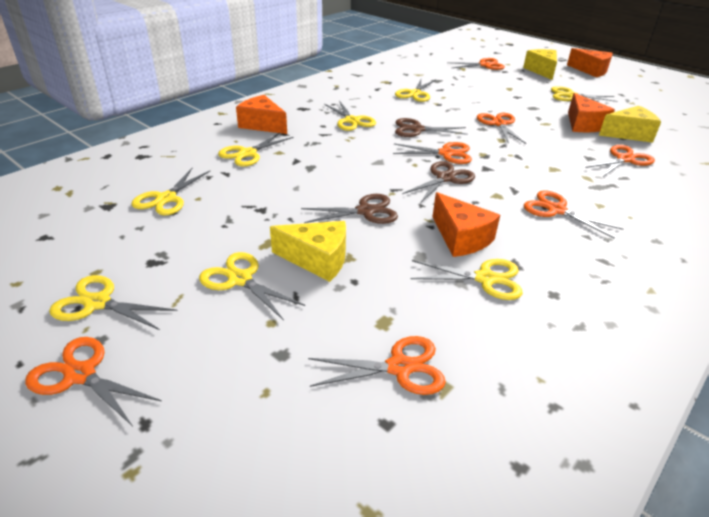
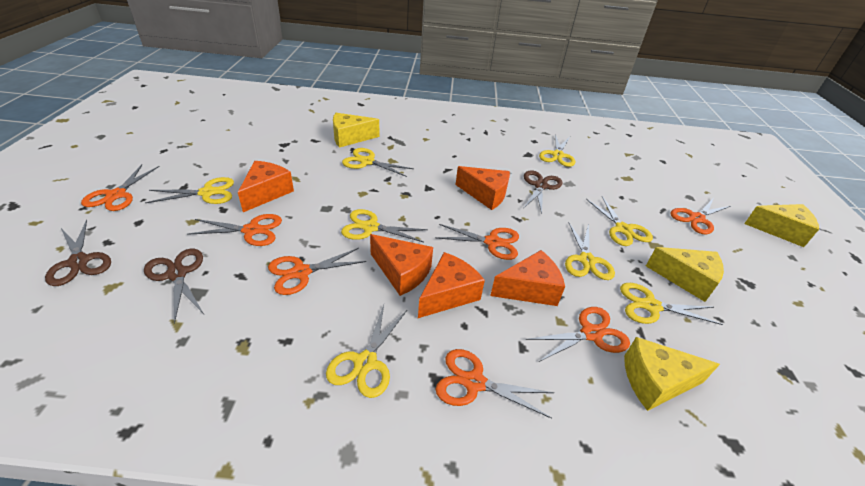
orange cheese: 4 -> 5
yellow cheese: 3 -> 4

